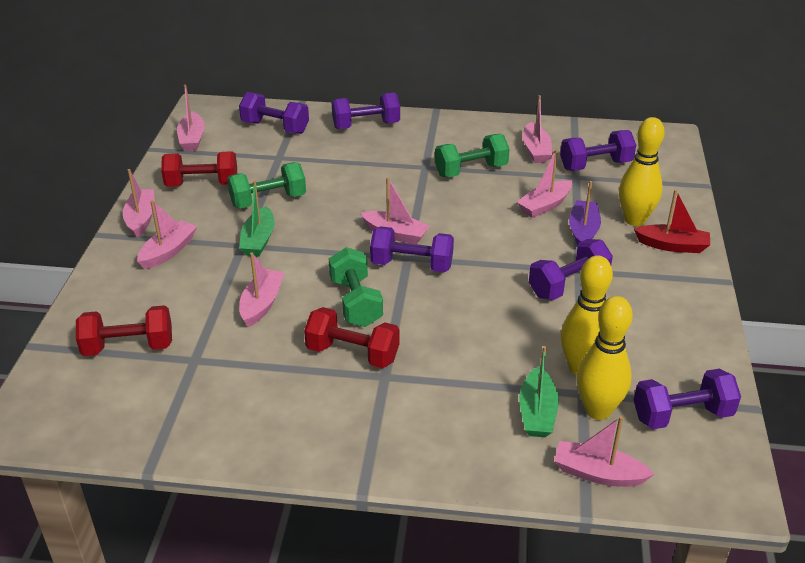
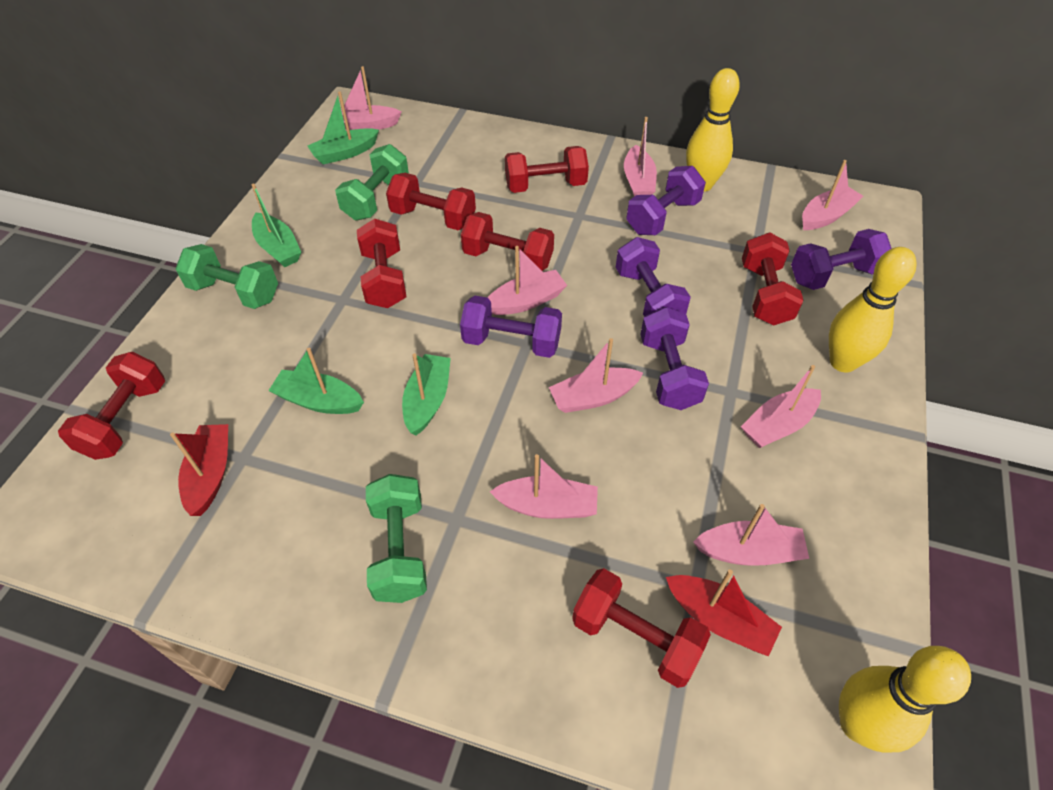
green boat: 2 -> 4
purple boat: 1 -> 0
purple dumbbell: 6 -> 5
red boat: 1 -> 2
red dumbbell: 3 -> 7

